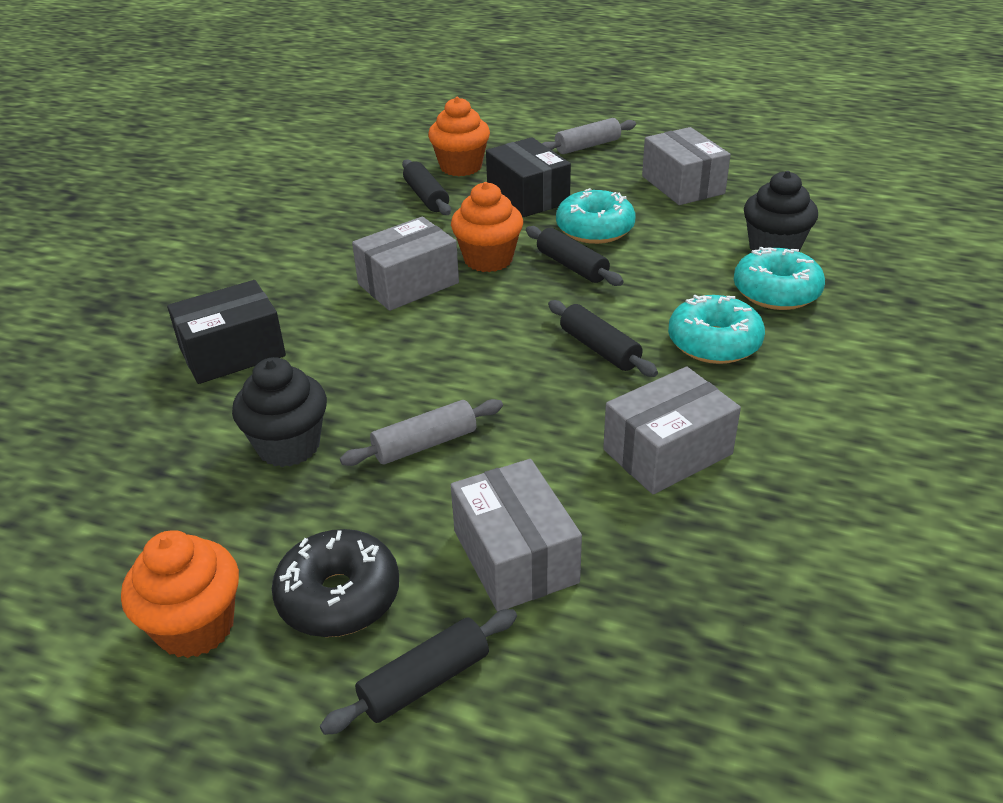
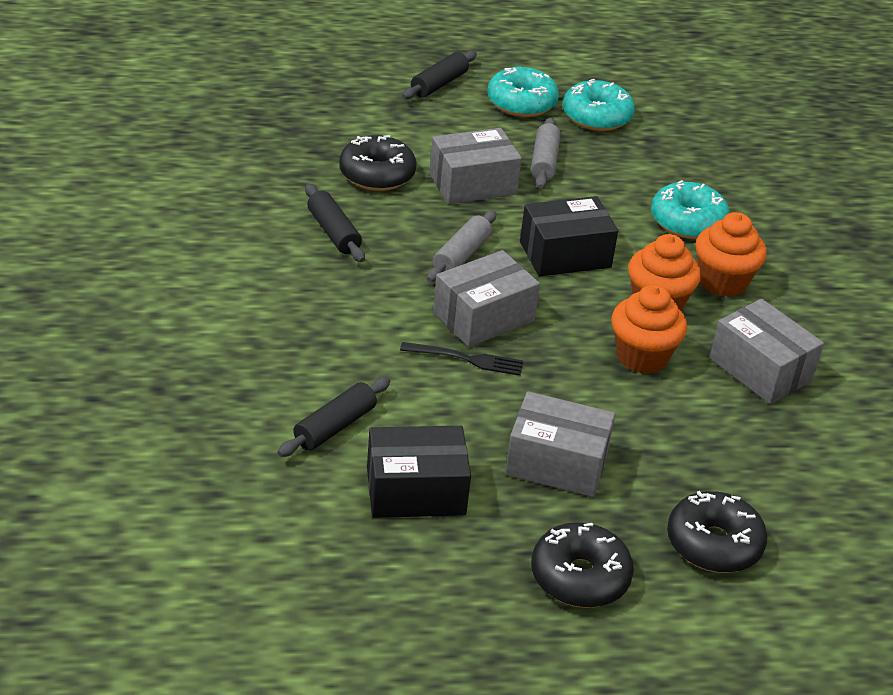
black cupcake: 2 -> 0
black donut: 1 -> 3
black fork: 0 -> 1
black rolling pin: 4 -> 3

